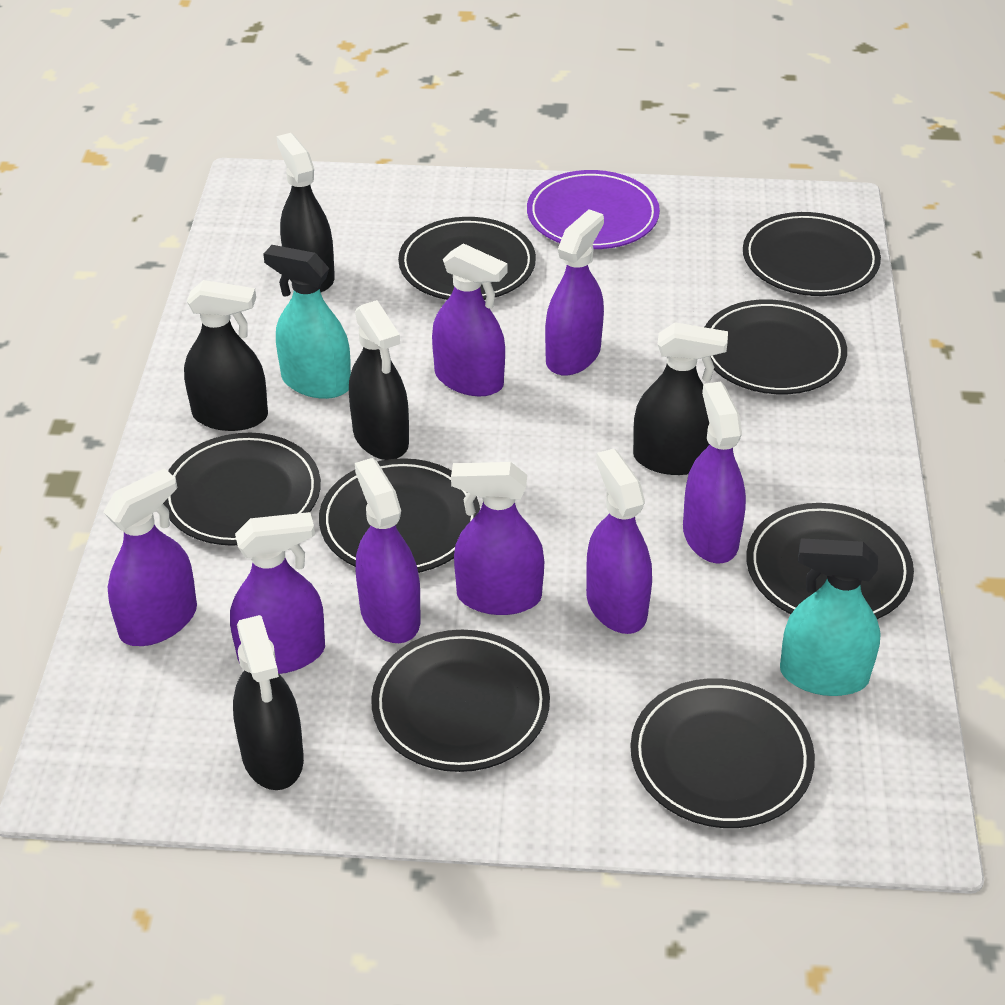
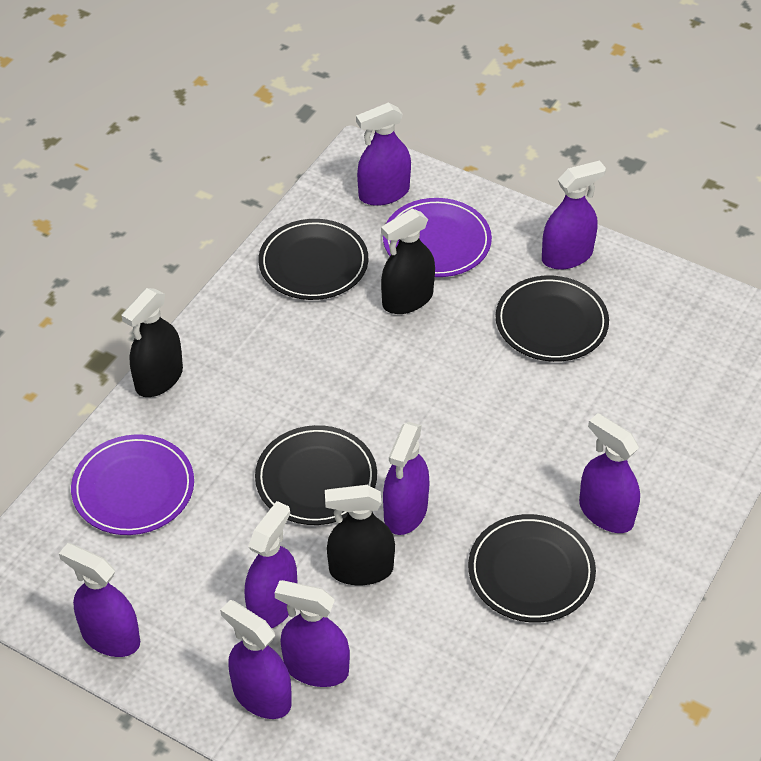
black plate: 8 -> 4
black spray bottle: 5 -> 3
purple plate: 1 -> 2
turquoise spray bottle: 2 -> 0

